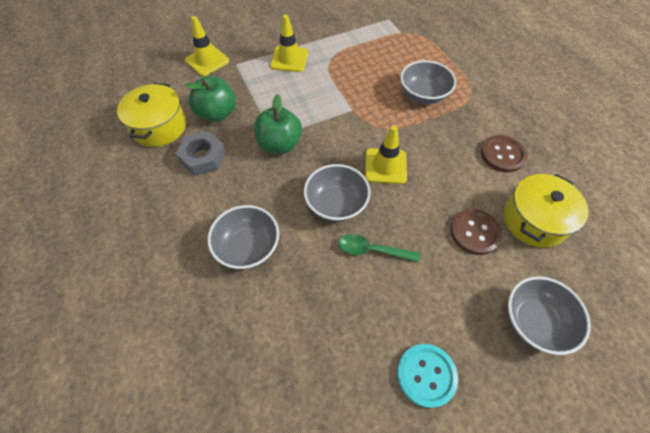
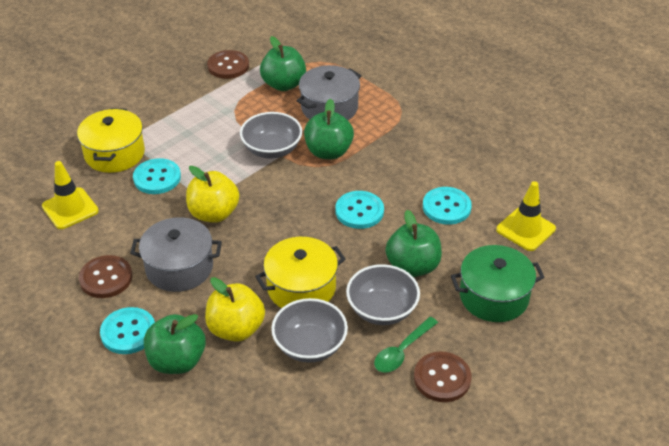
brown button: 2 -> 3
green apple: 2 -> 4
green pot: 0 -> 1
grey bowl: 4 -> 3
grey nut: 1 -> 0
grey pot: 0 -> 2
turquoise button: 1 -> 4
yellow apple: 0 -> 2
yellow traffic cone: 3 -> 2

